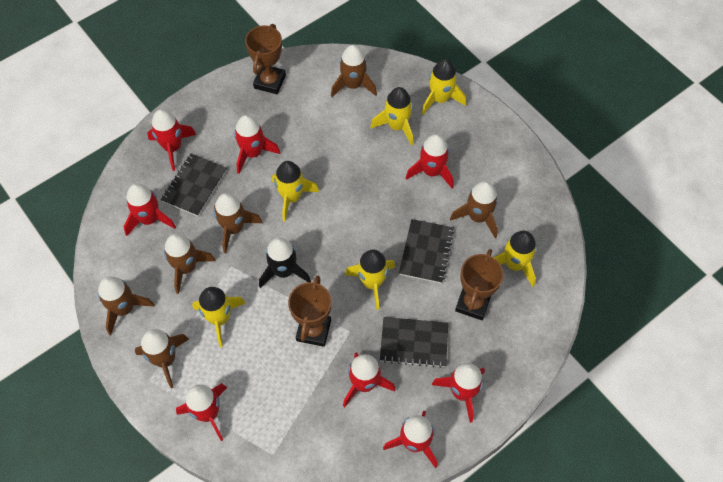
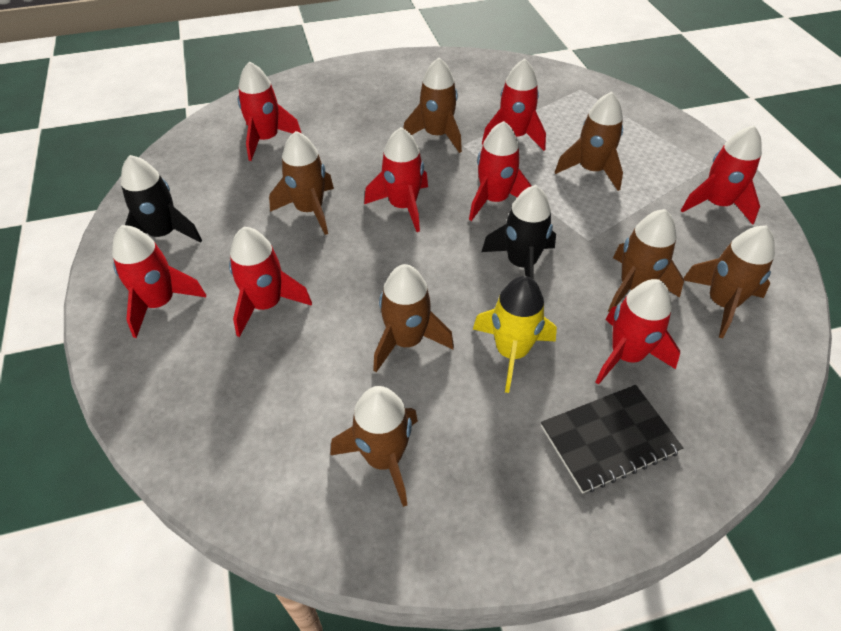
black notebook: 3 -> 1
black rocket: 1 -> 2
brown rocket: 6 -> 7
brown trophy: 3 -> 0
yellow rocket: 6 -> 1

